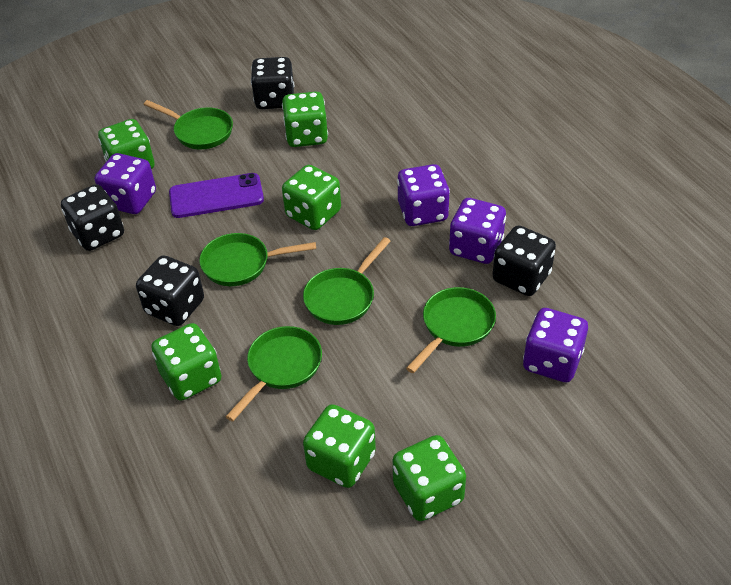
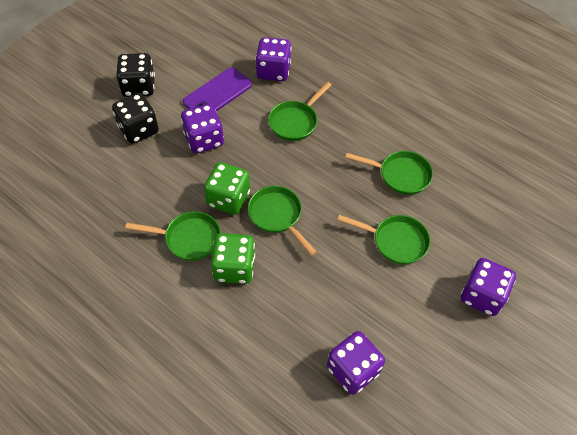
black dice: 4 -> 2
green dice: 6 -> 2

